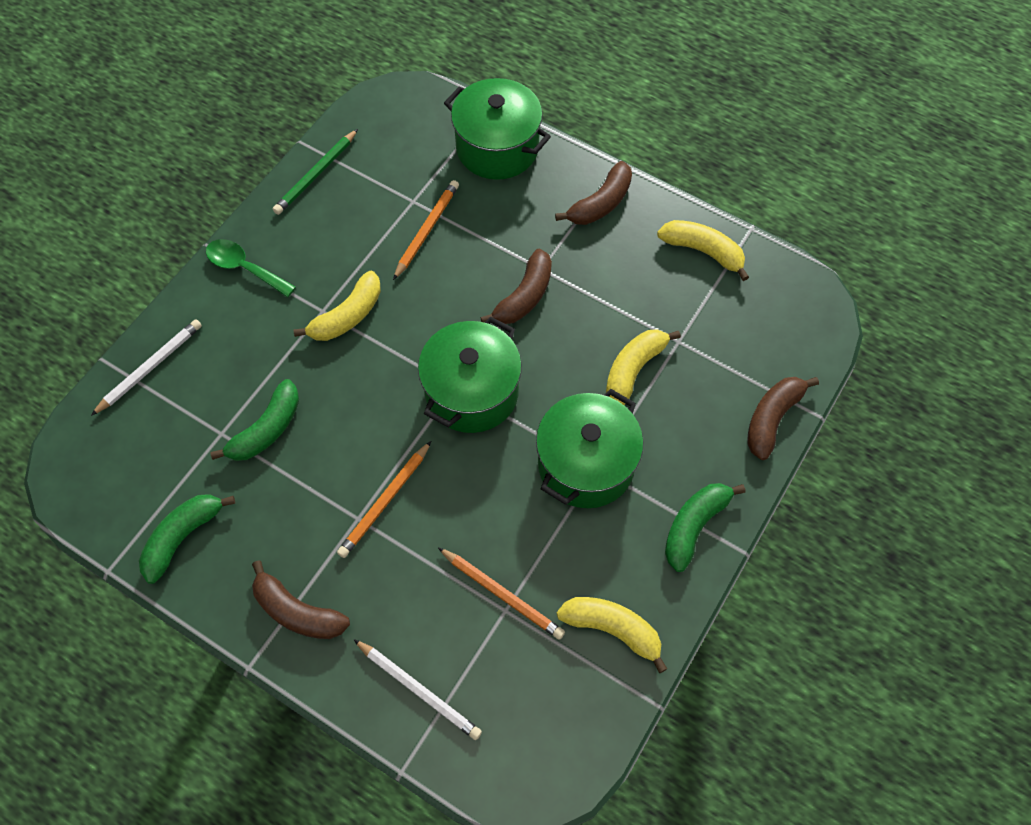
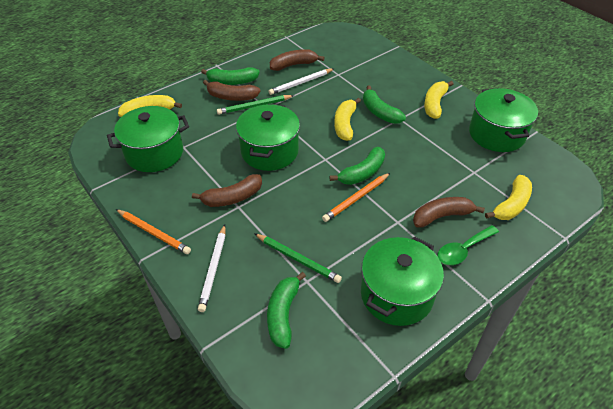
green banana: 3 -> 4
green pencil: 1 -> 2
green pot: 3 -> 4
orange pencil: 3 -> 2

